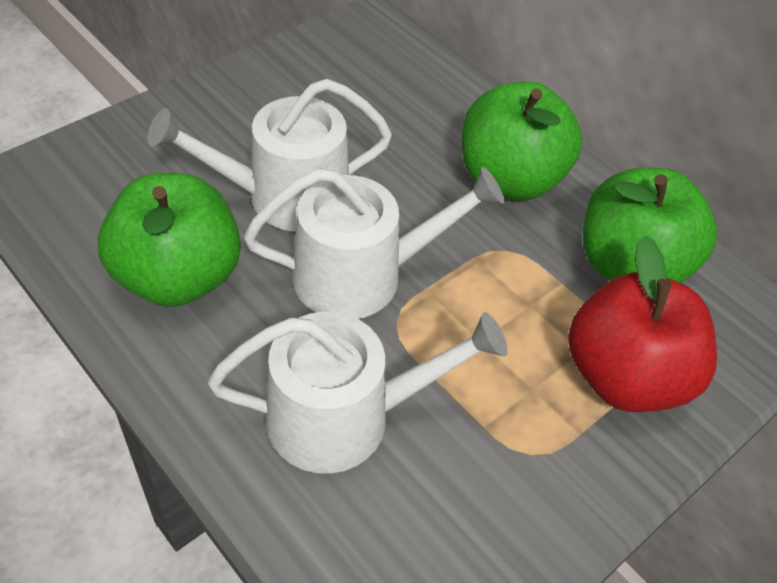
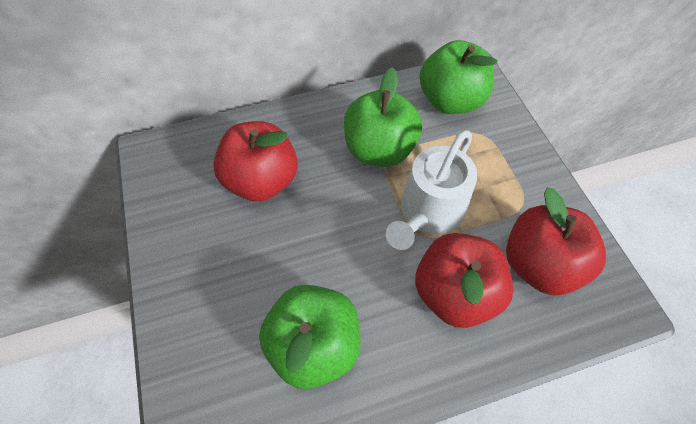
red apple: 1 -> 3
white watering can: 3 -> 1

